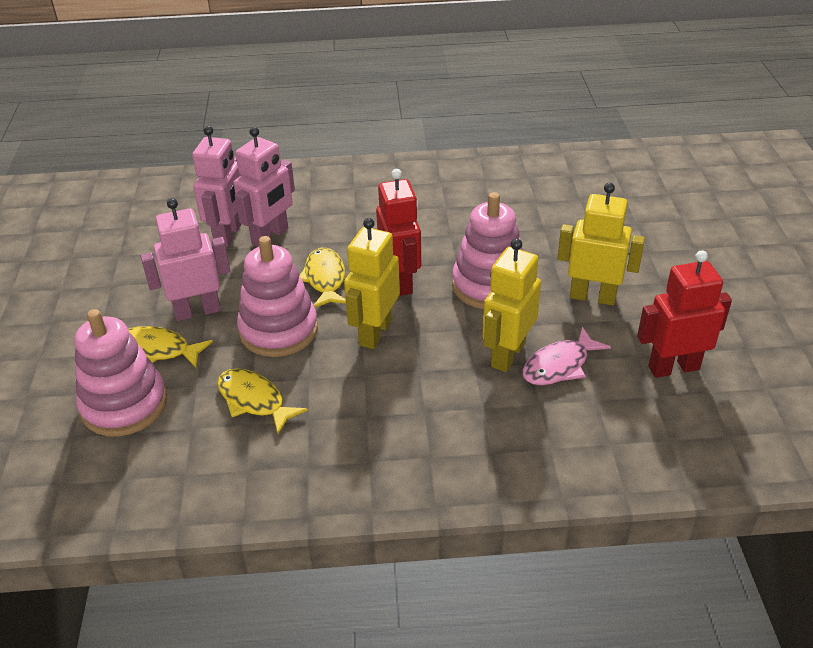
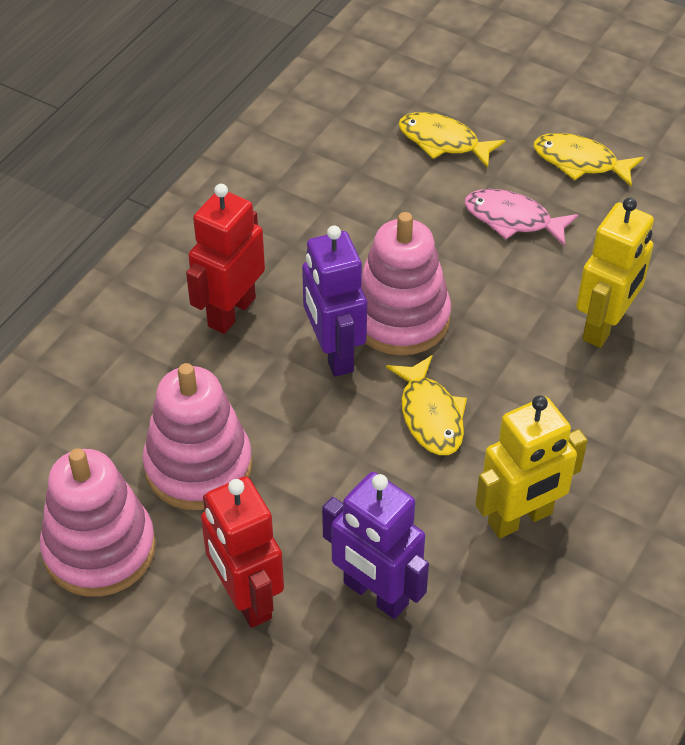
pink robot: 3 -> 0
purple robot: 0 -> 2
yellow robot: 3 -> 2

